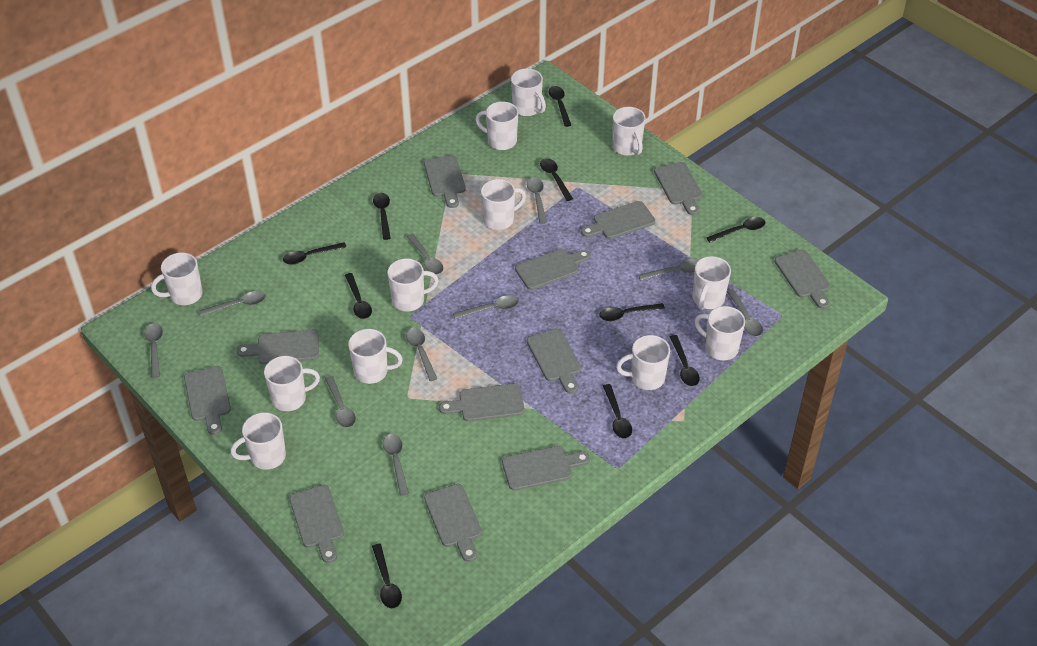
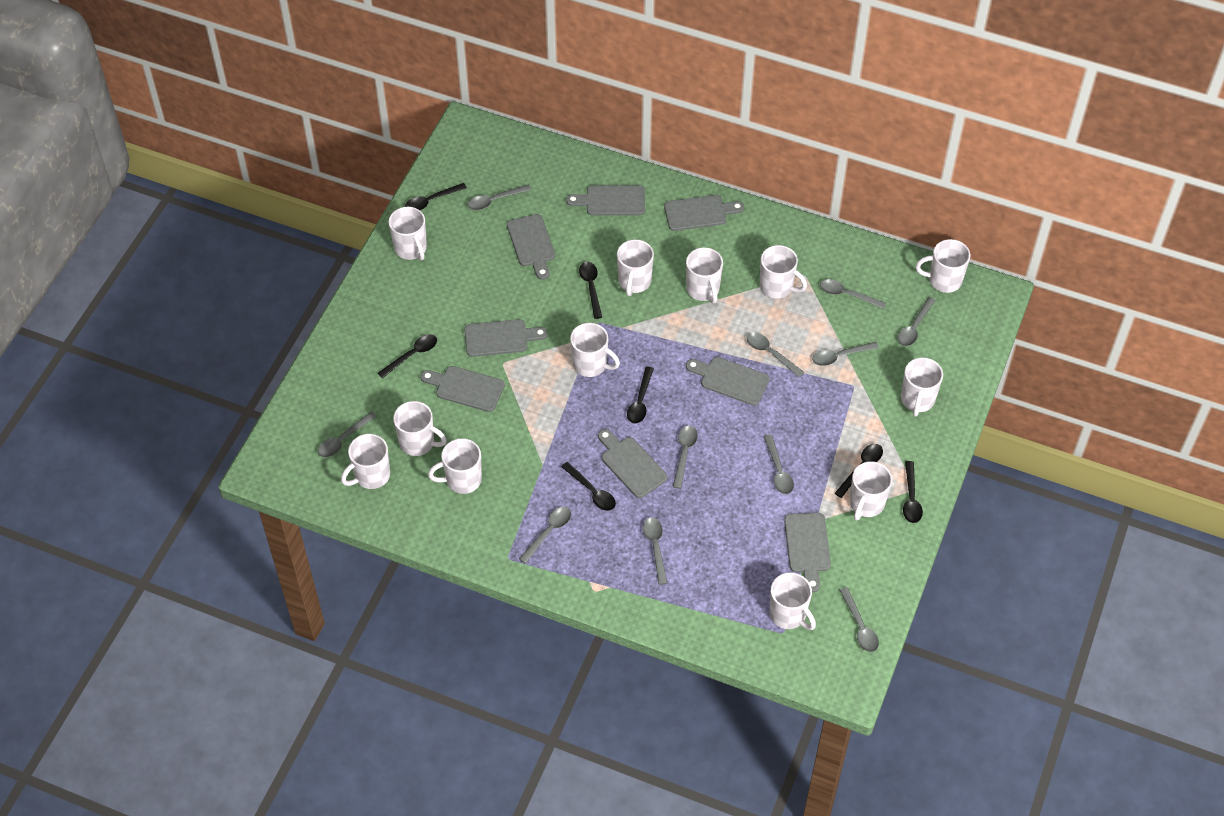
black spoon: 10 -> 7
grey cutting board: 12 -> 8
grey spoon: 10 -> 11

